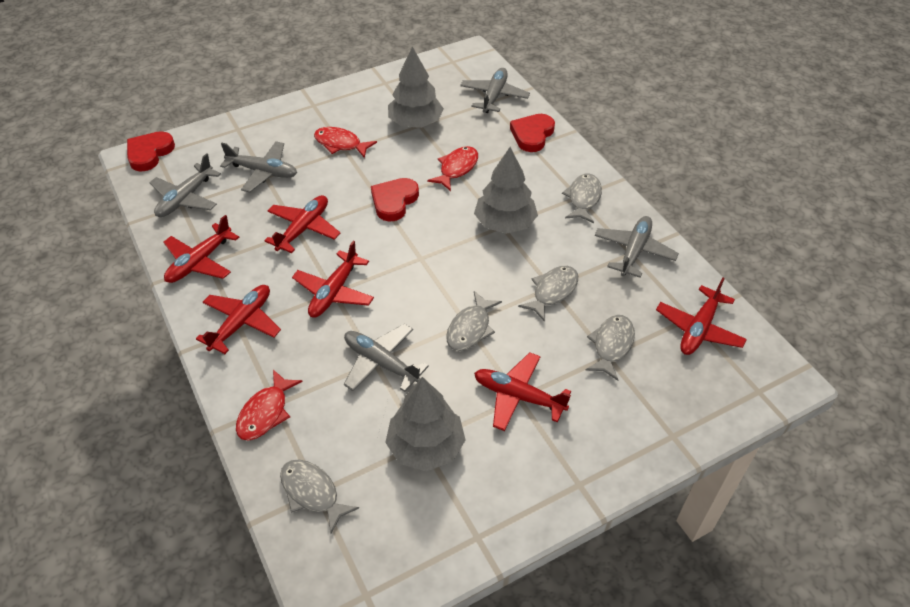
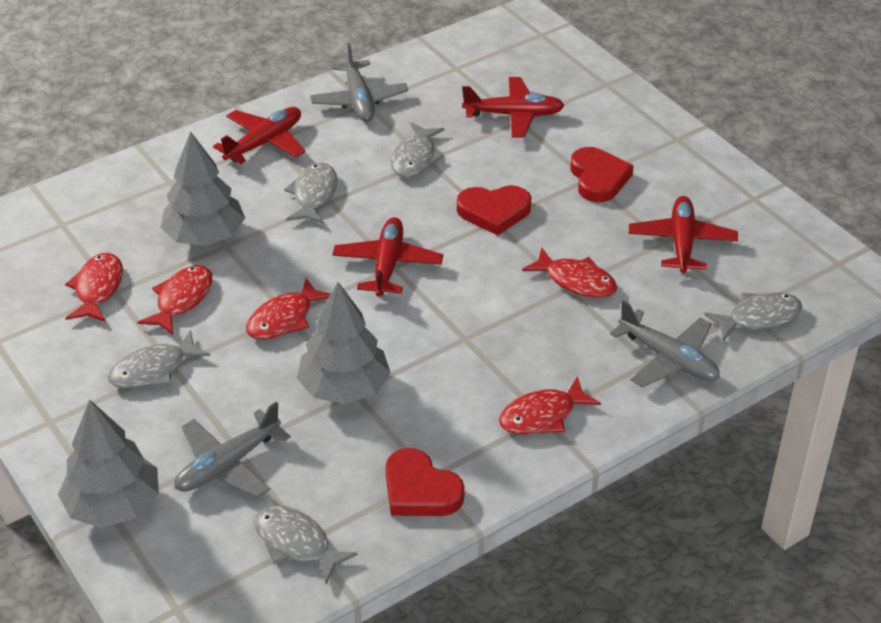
grey plane: 5 -> 3
red fish: 3 -> 5
red plane: 6 -> 4

